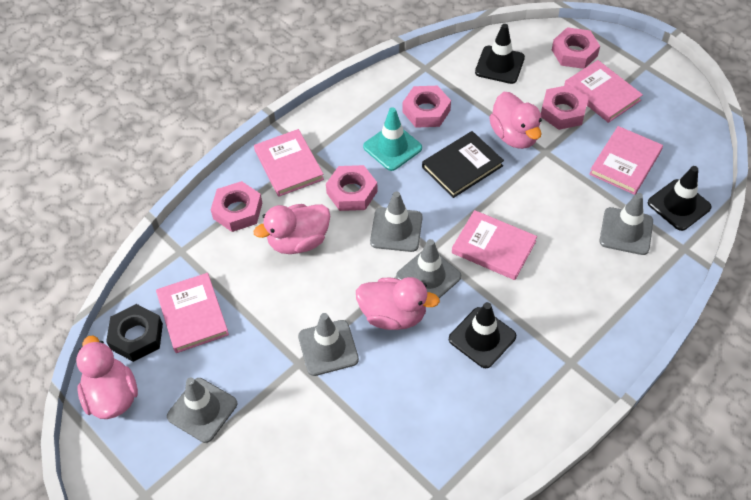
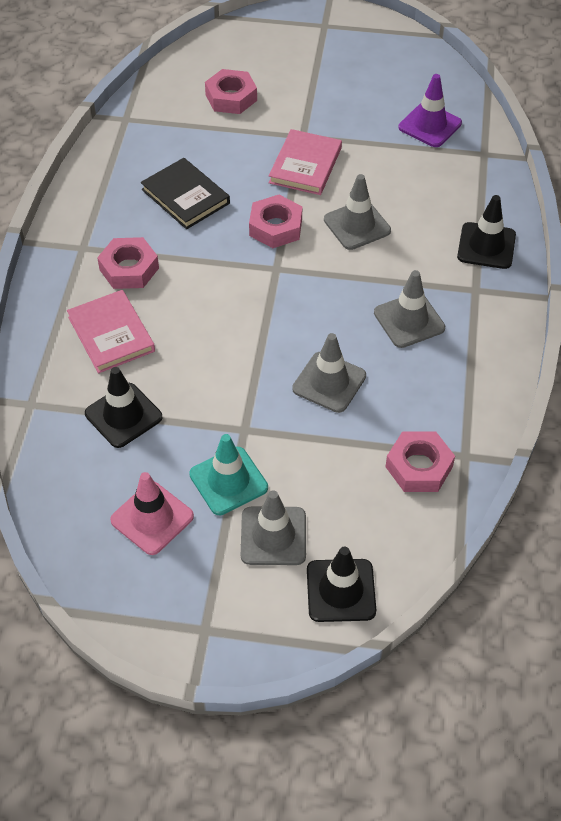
black nut: 1 -> 0
grey traffic cone: 5 -> 4
pink book: 5 -> 2
pink duck: 4 -> 0
pink nut: 5 -> 4
pink traffic cone: 0 -> 1
purple traffic cone: 0 -> 1

